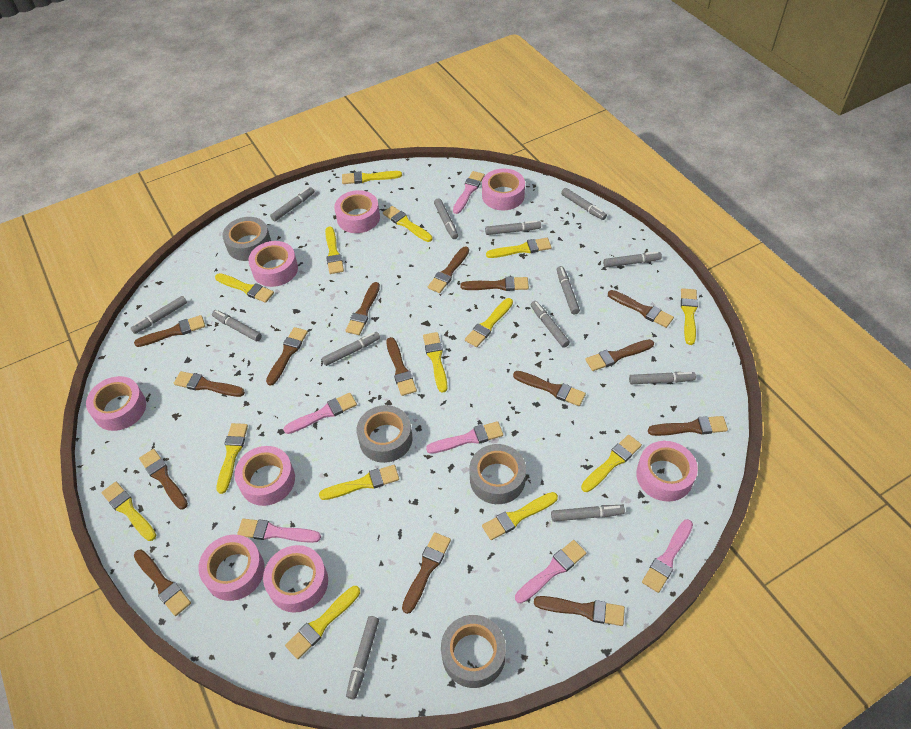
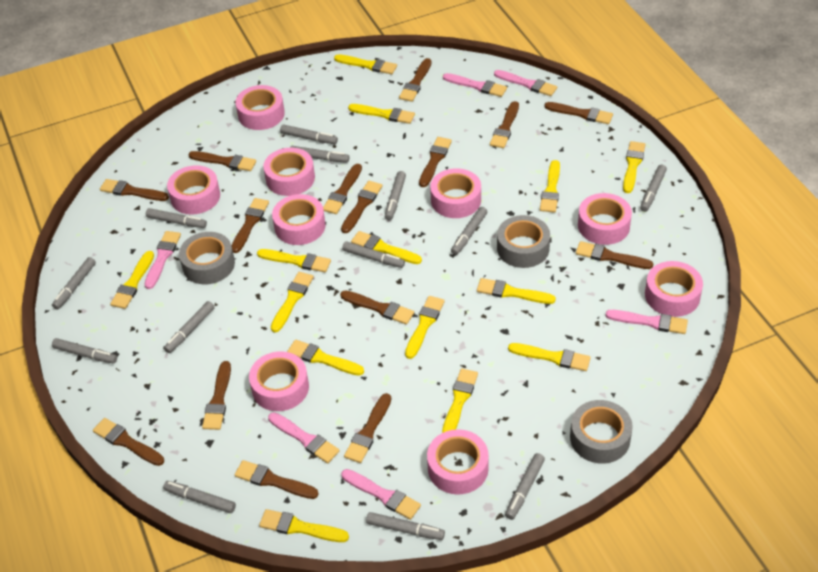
grey tape: 4 -> 3
pink tape: 8 -> 9

